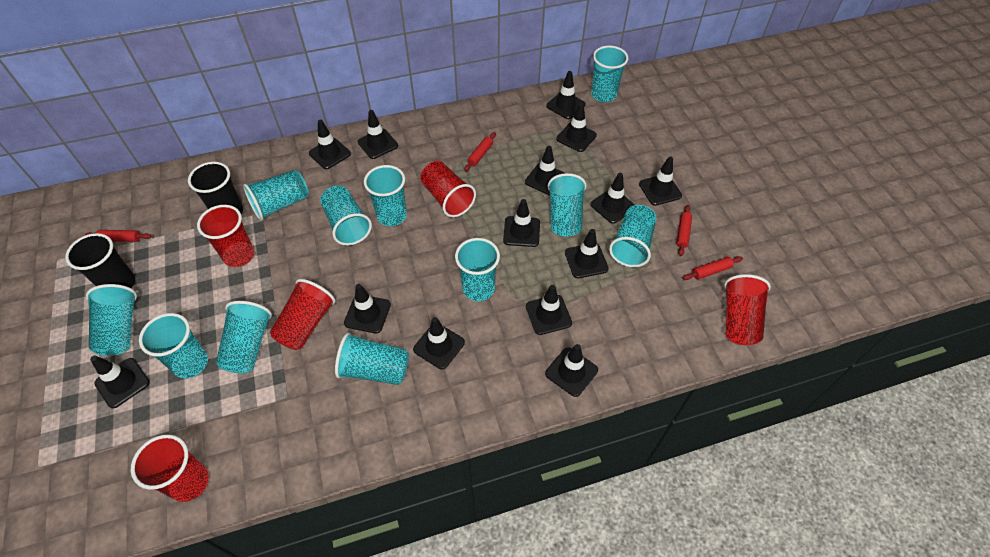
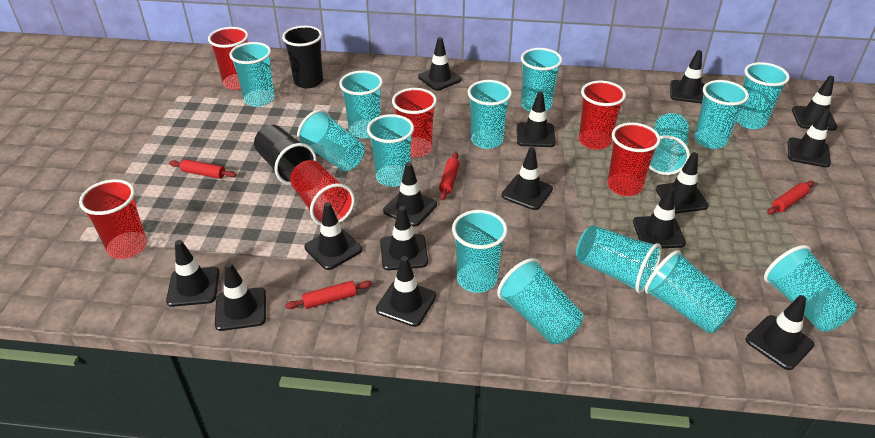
black traffic cone: 14 -> 15
red cup: 5 -> 6
turquoise cup: 11 -> 14

